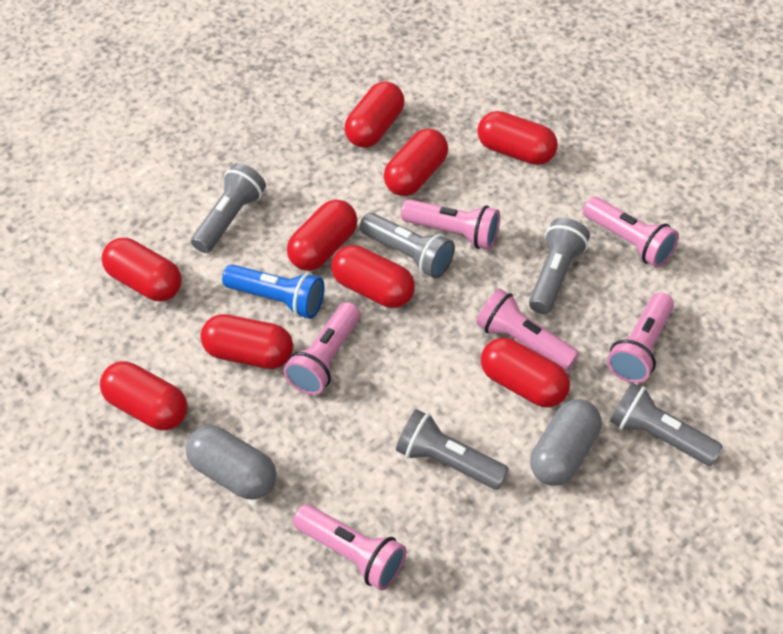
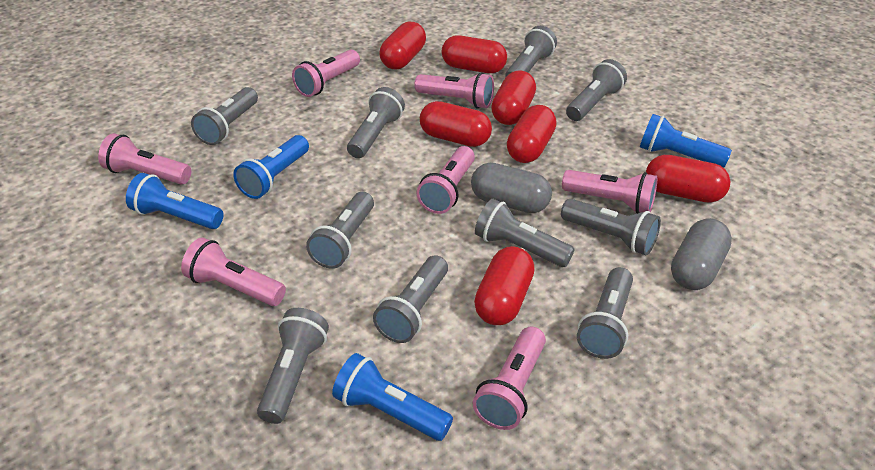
blue flashlight: 1 -> 4
grey flashlight: 5 -> 10
pink flashlight: 6 -> 7
red capsule: 9 -> 7

